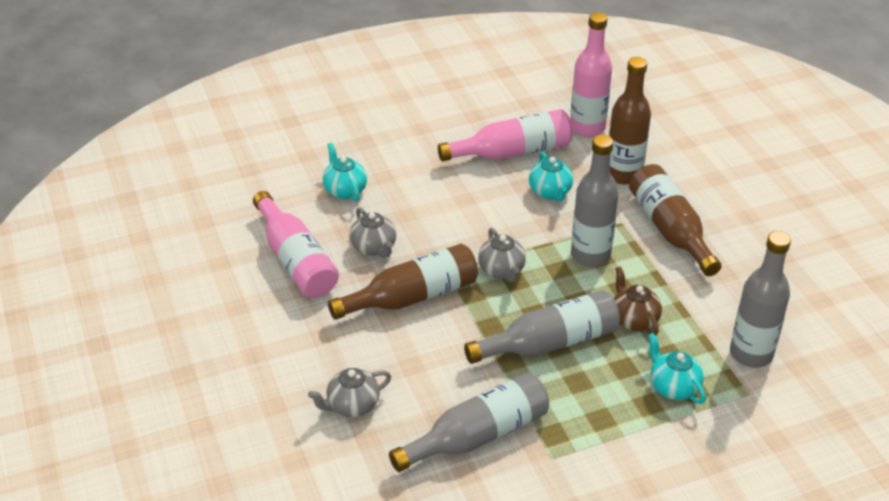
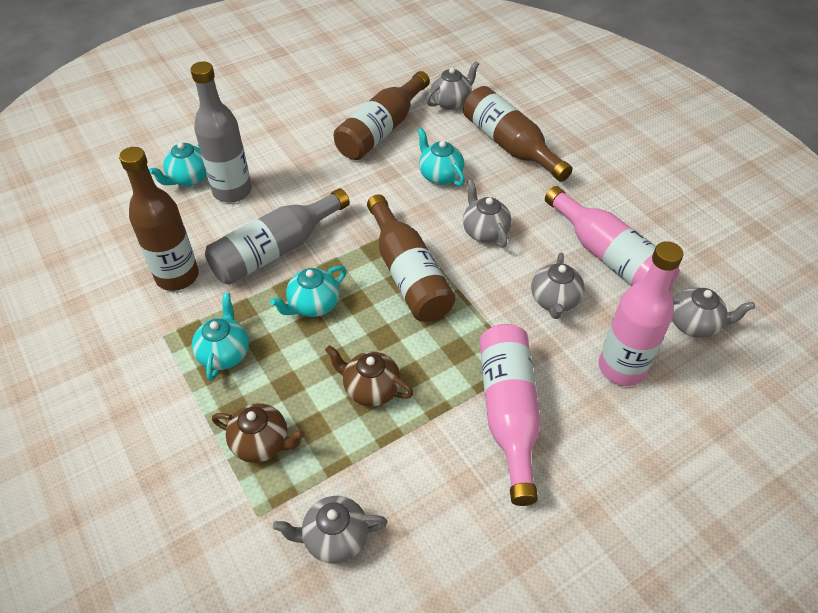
brown bottle: 3 -> 4
brown teapot: 1 -> 2
grey bottle: 4 -> 2
grey teapot: 3 -> 5
turquoise teapot: 3 -> 4

